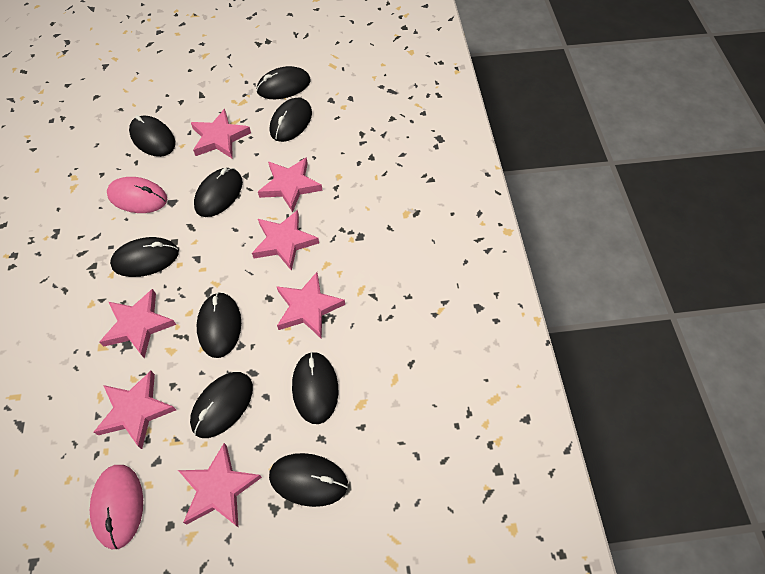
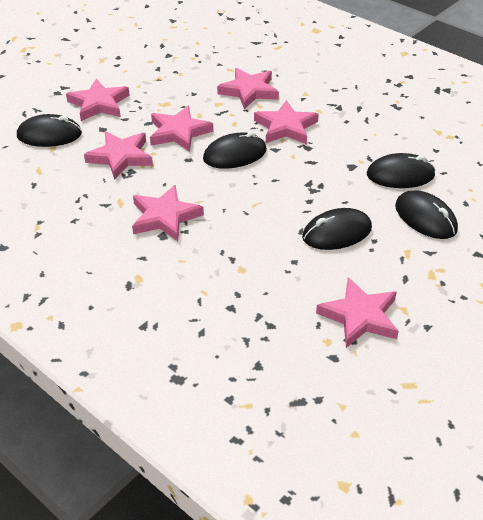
black mouse: 9 -> 5
pink mouse: 2 -> 0

